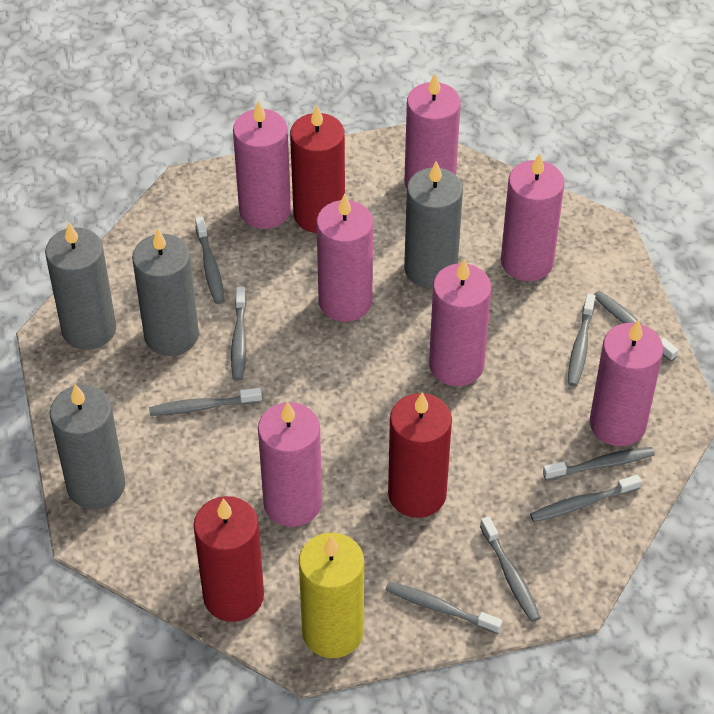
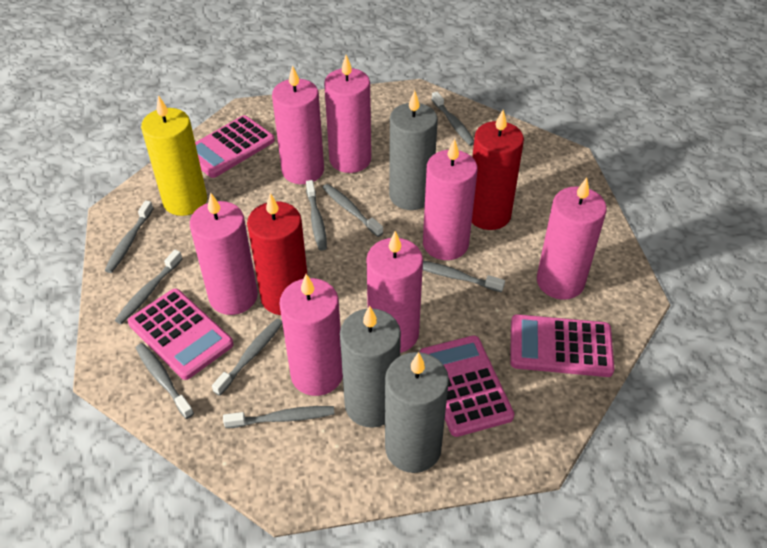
grey candle: 4 -> 3
pink calculator: 0 -> 4
red candle: 3 -> 2

